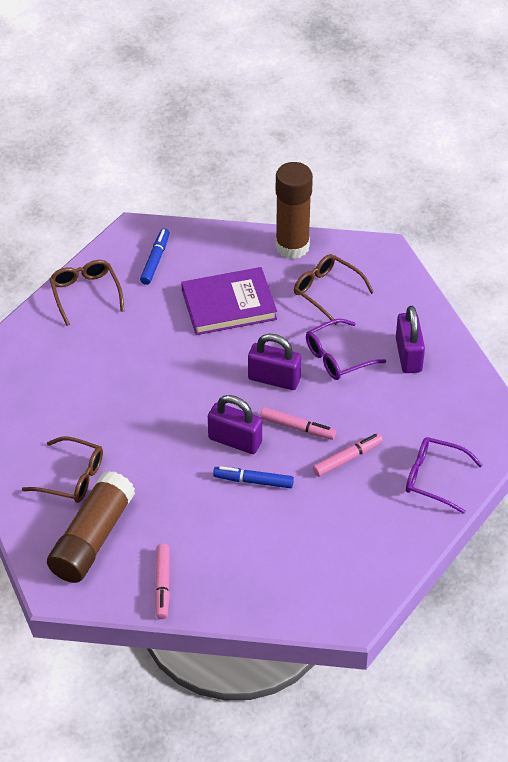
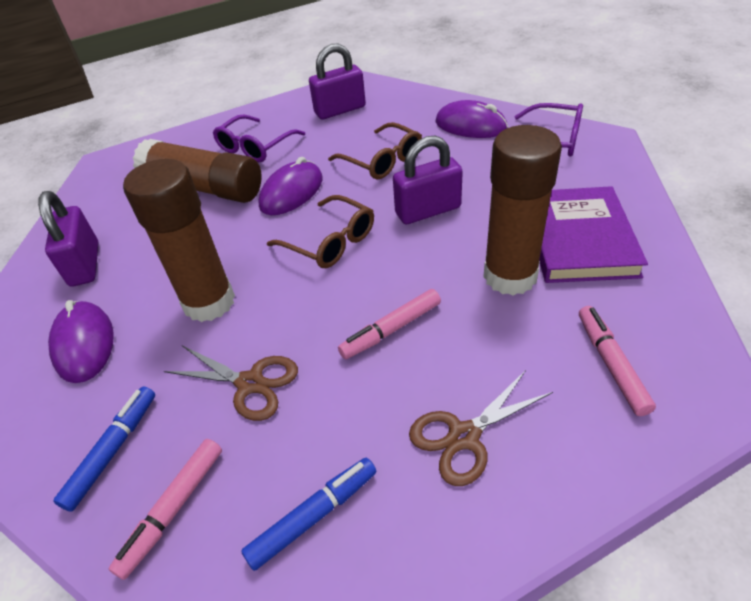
brown glasses: 3 -> 2
brown glue stick: 2 -> 3
brown scissors: 0 -> 2
purple mouse: 0 -> 3

